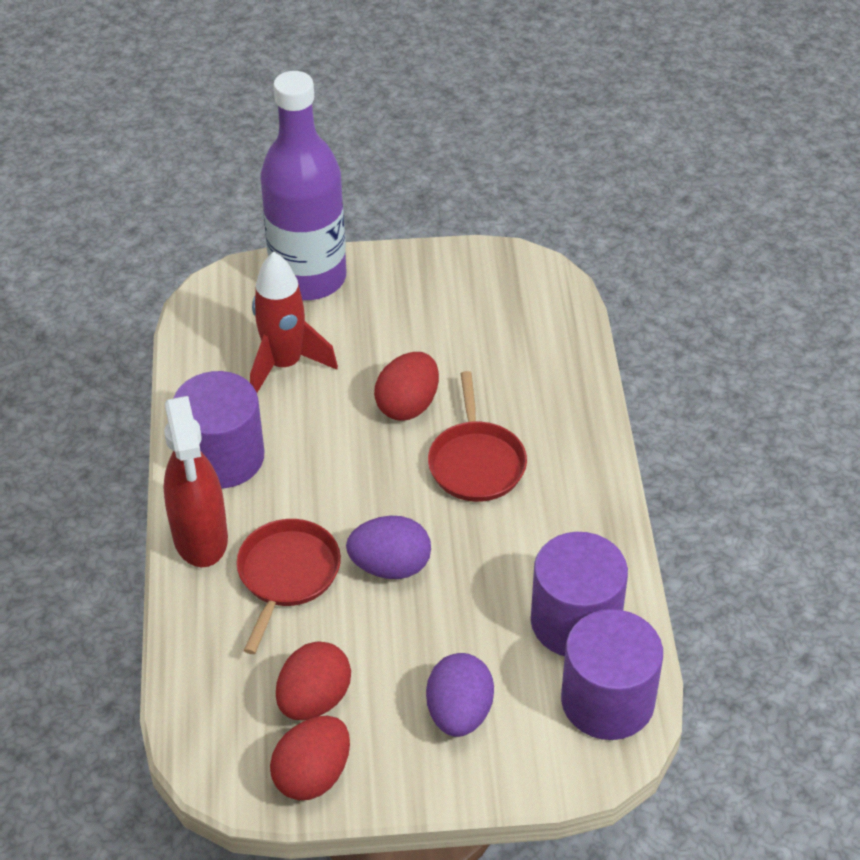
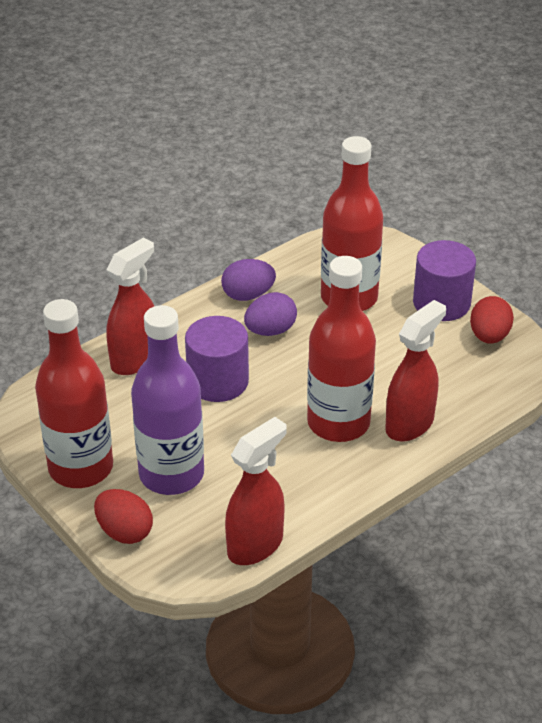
purple cylinder: 3 -> 2
red bottle: 0 -> 3
red egg: 3 -> 2
red pan: 2 -> 0
red rocket: 1 -> 0
red spray bottle: 1 -> 3

